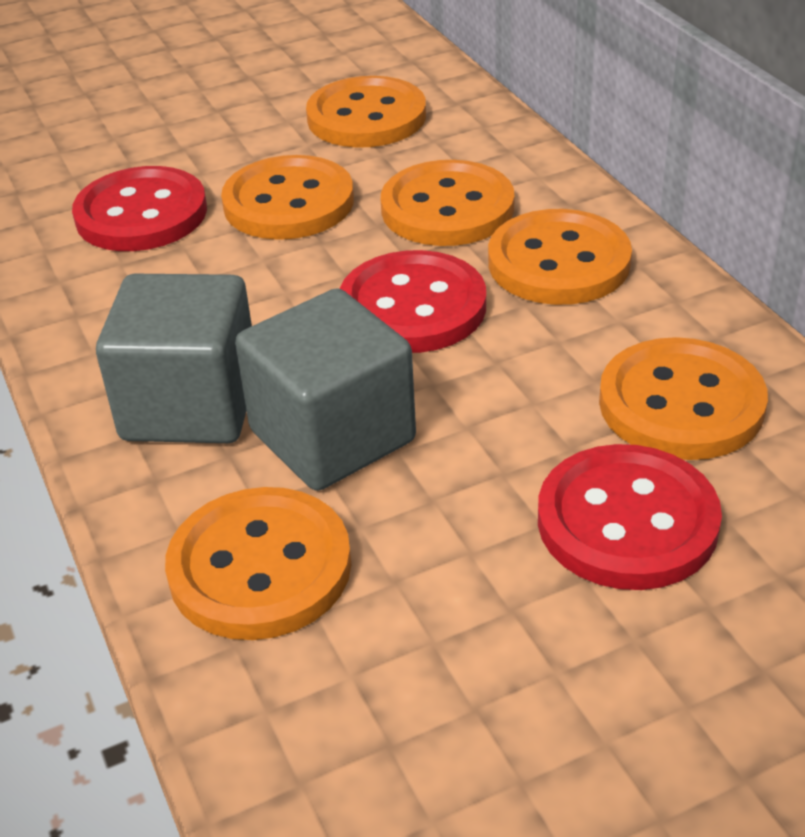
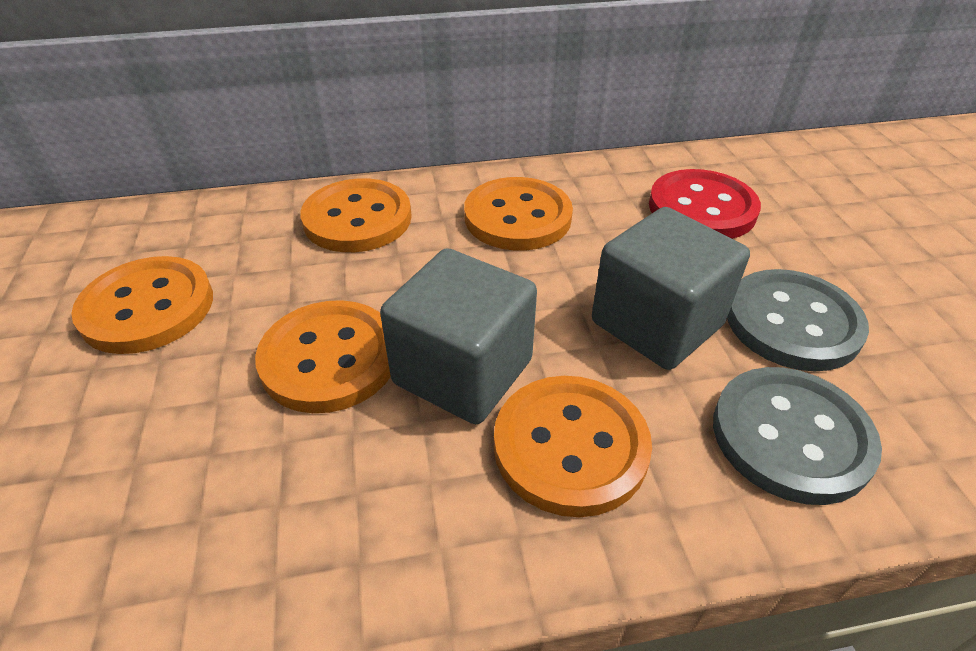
grey button: 0 -> 2
orange button: 6 -> 5
red button: 3 -> 1

